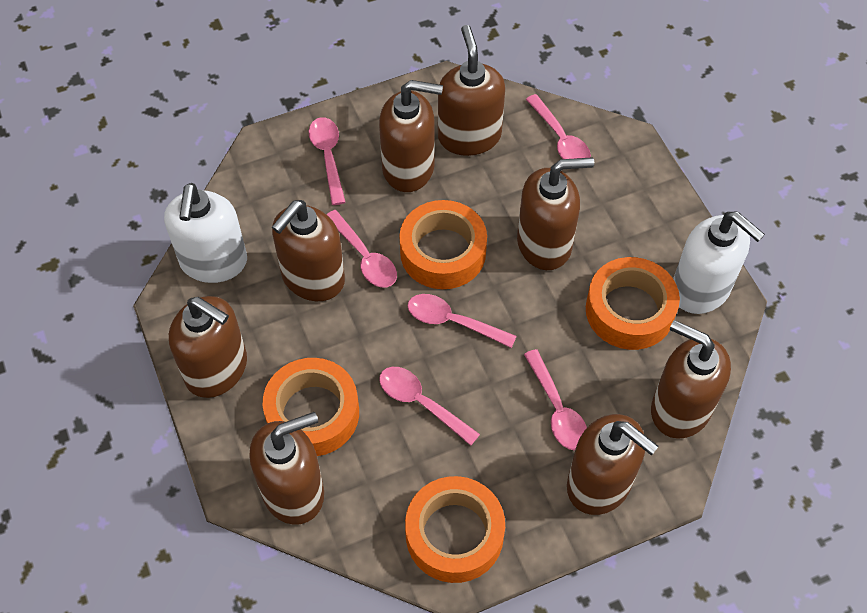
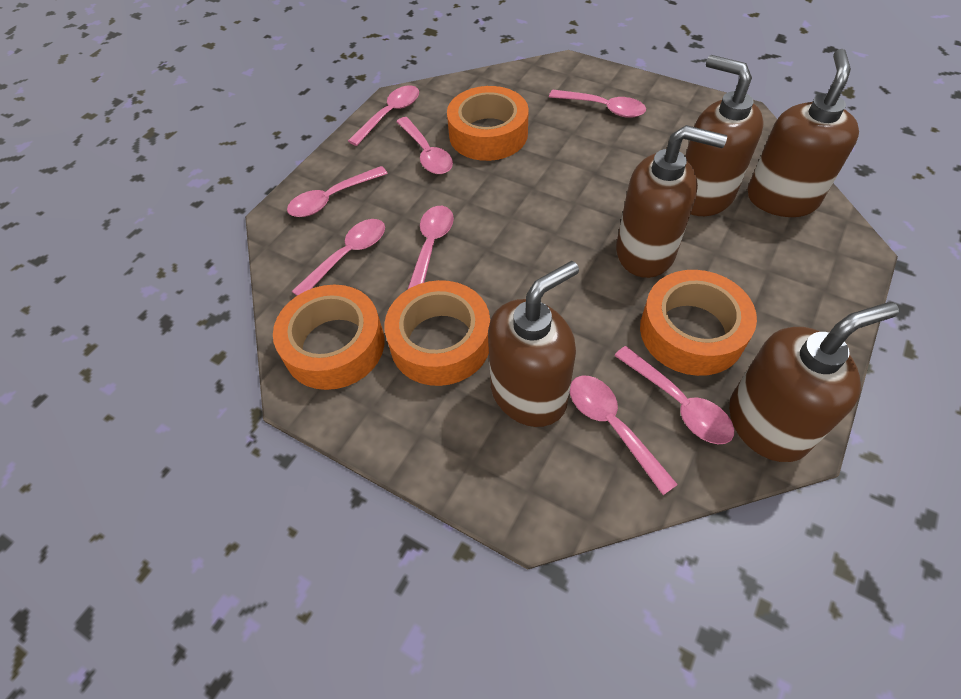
brown soap dispenser: 8 -> 5
pink spoon: 6 -> 8
white soap dispenser: 2 -> 0

